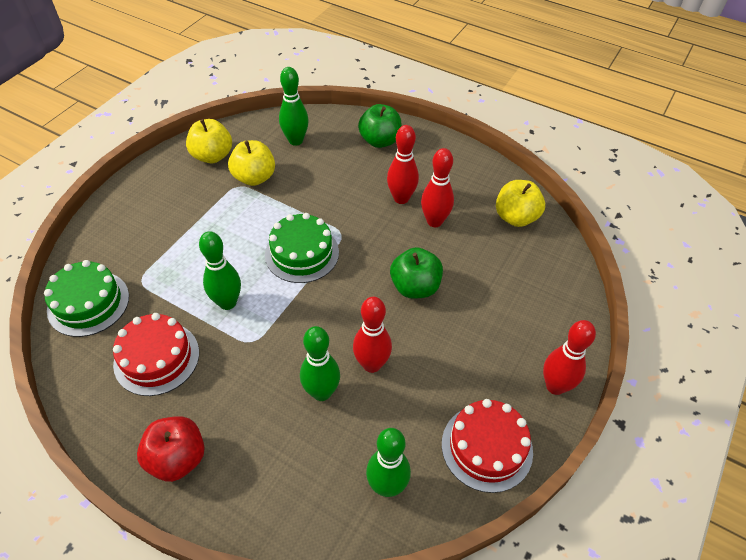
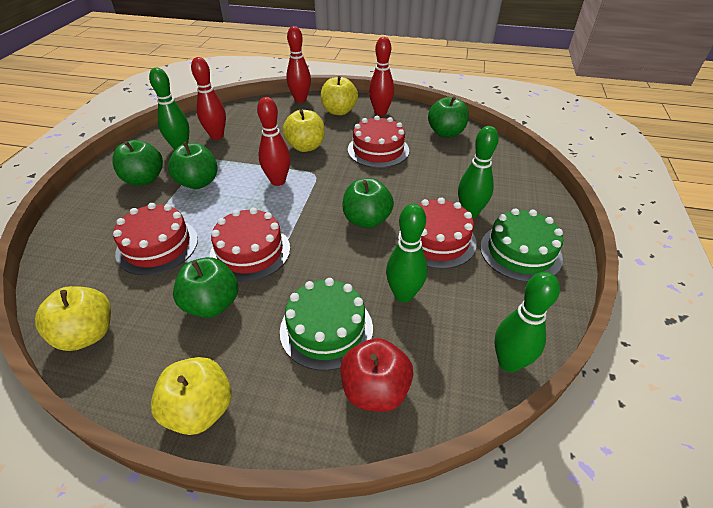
green apple: 2 -> 5
red cake: 2 -> 4
yellow apple: 3 -> 4

